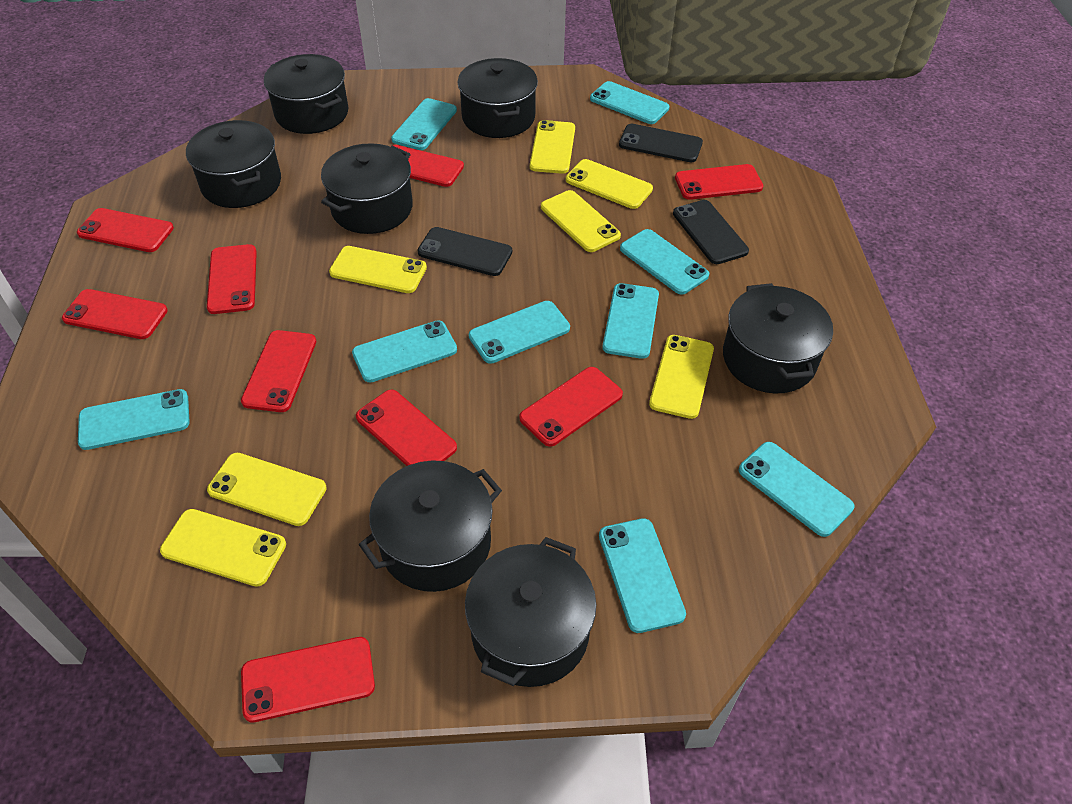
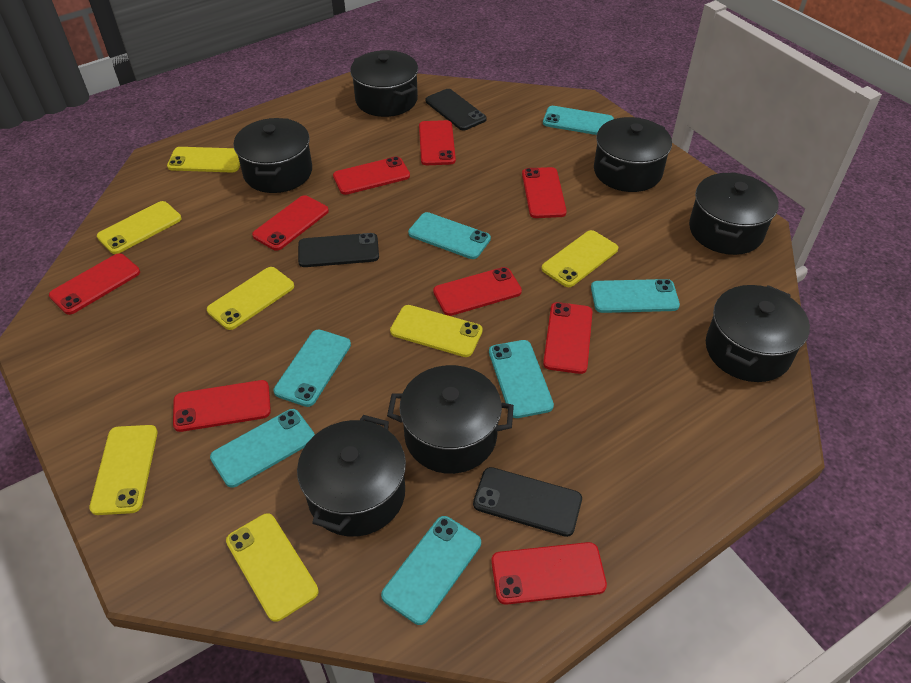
turquoise phone: 9 -> 7

